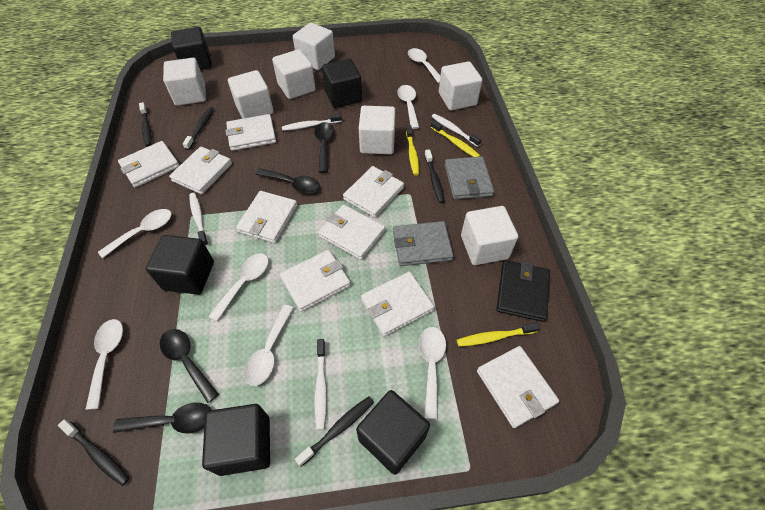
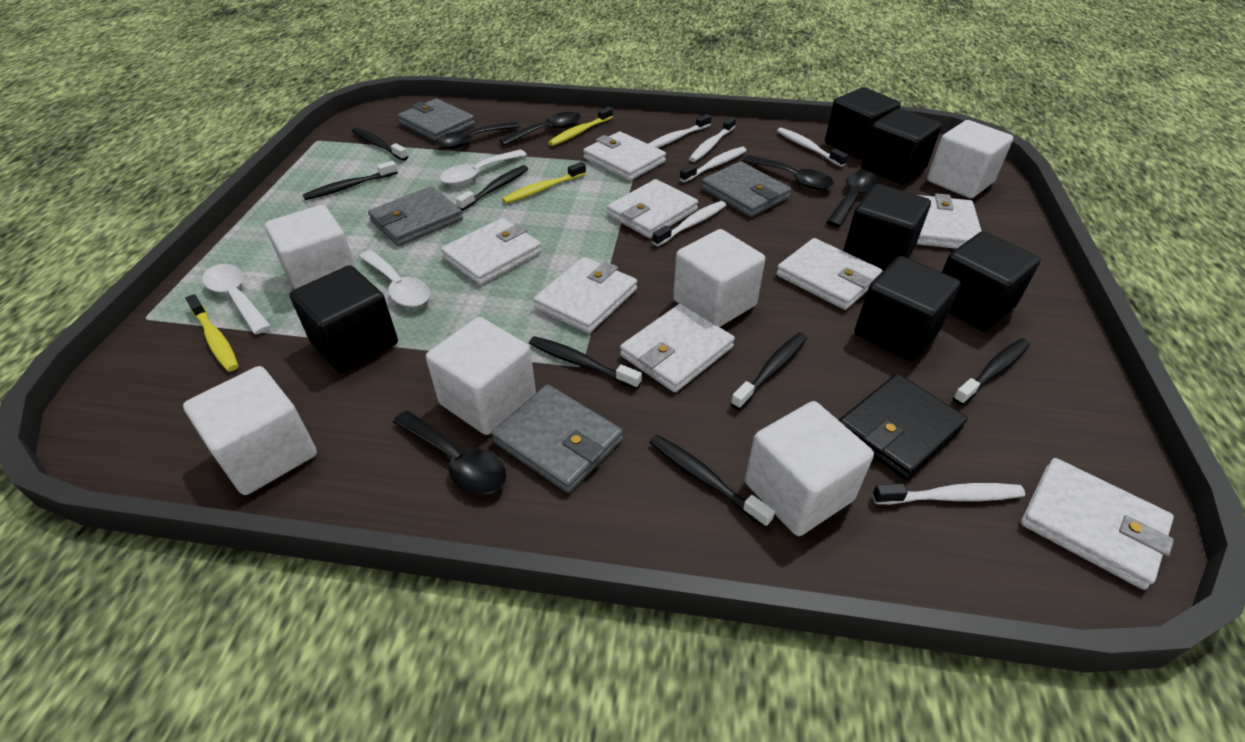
black cube: 5 -> 6
black spoon: 4 -> 5
black toothbrush: 5 -> 7
grey wallet: 2 -> 4
white cube: 7 -> 6
white spoon: 7 -> 3
white toothbrush: 4 -> 6
white wallet: 9 -> 8

